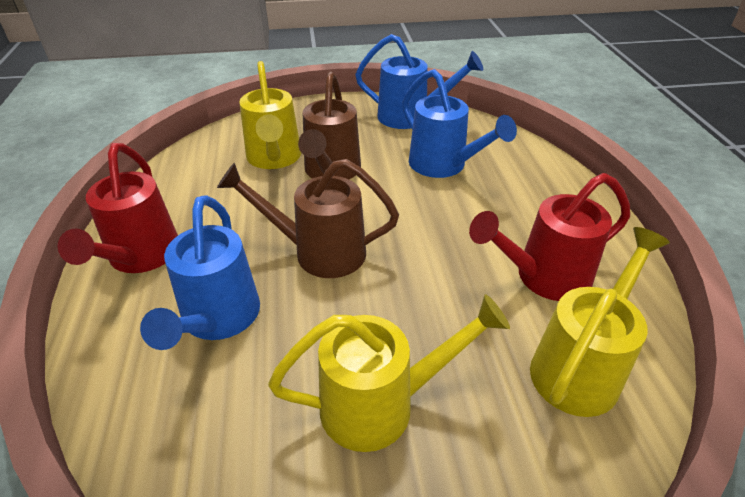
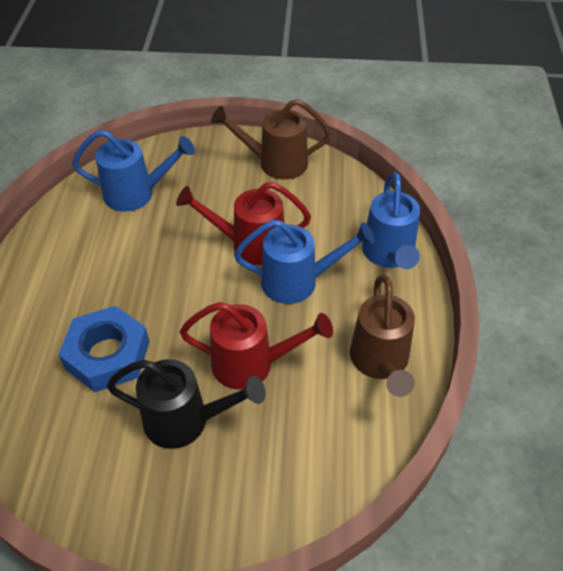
black watering can: 0 -> 1
blue nut: 0 -> 1
yellow watering can: 3 -> 0

